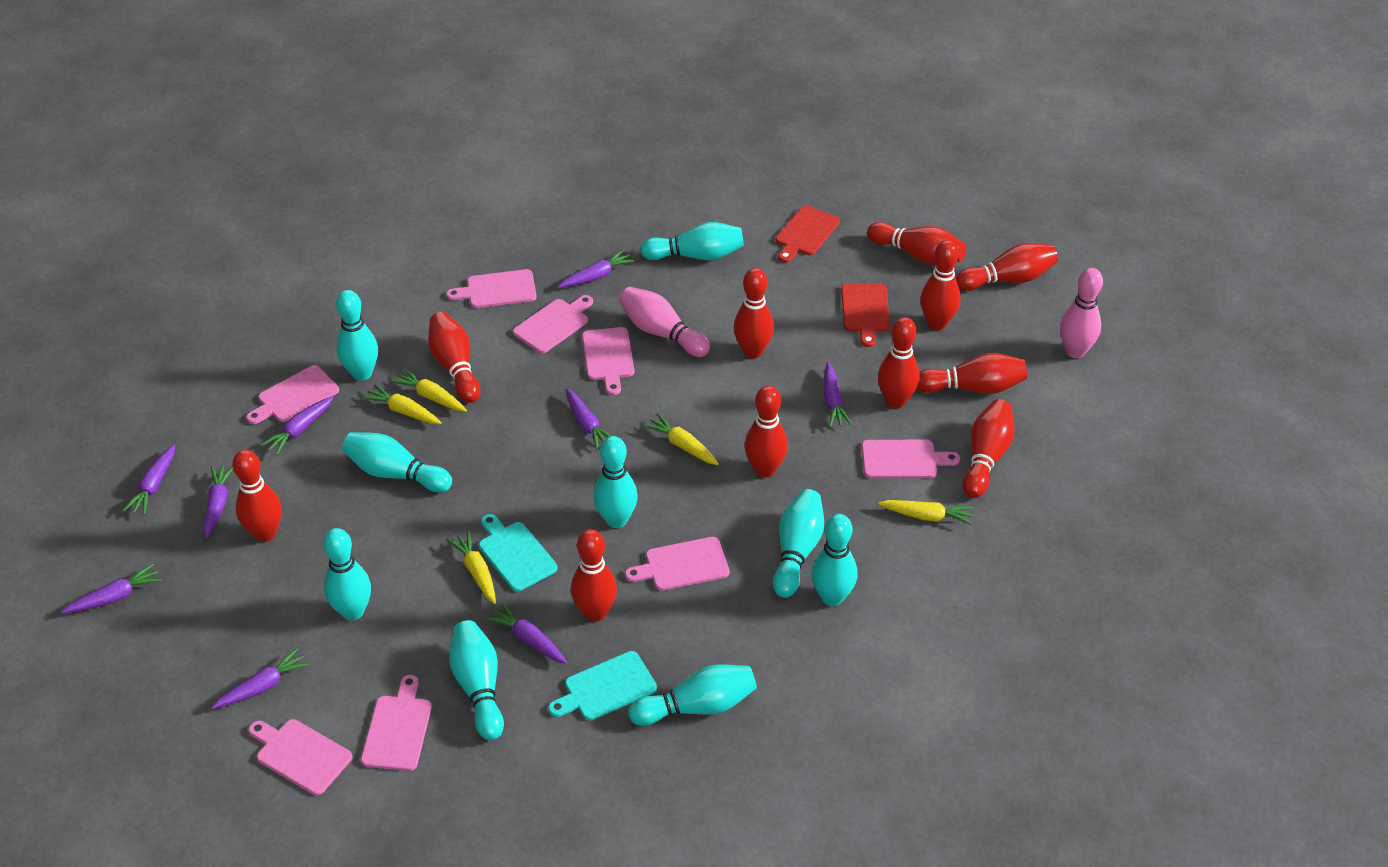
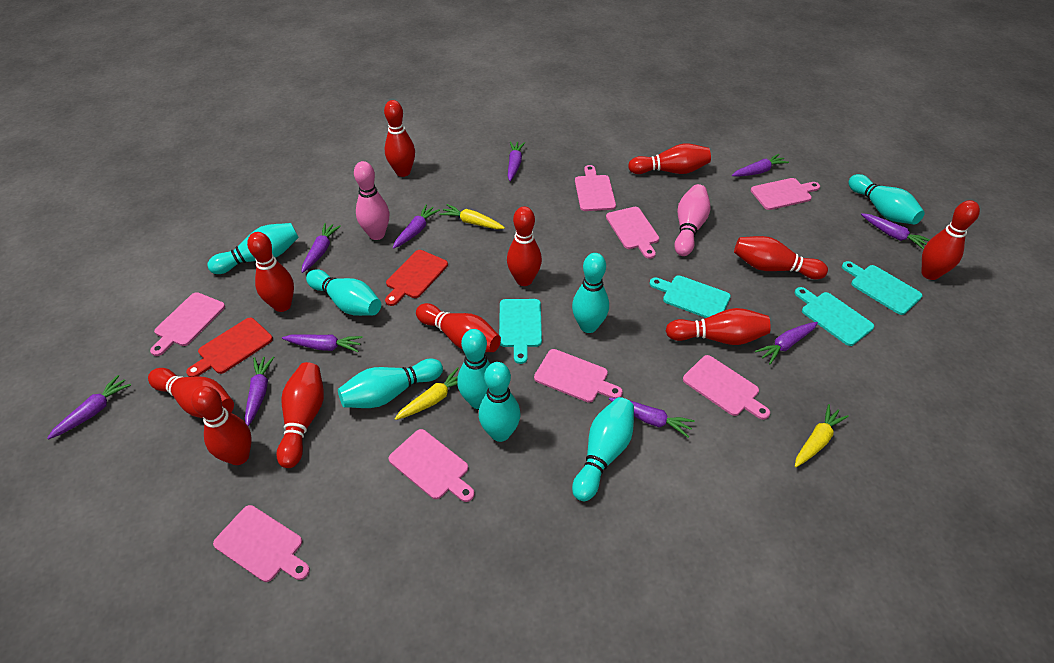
purple carrot: 9 -> 10
turquoise bowling pin: 9 -> 8
turquoise cutting board: 2 -> 4
yellow carrot: 5 -> 3

